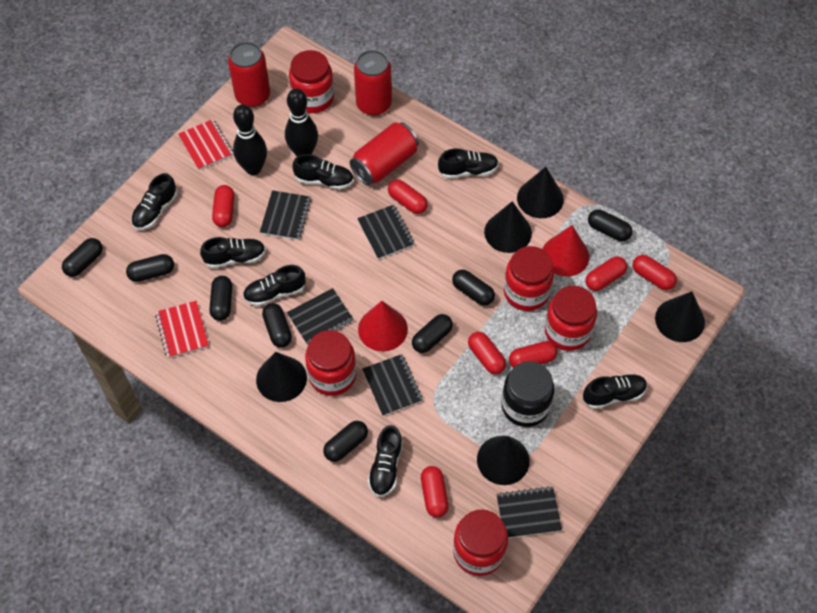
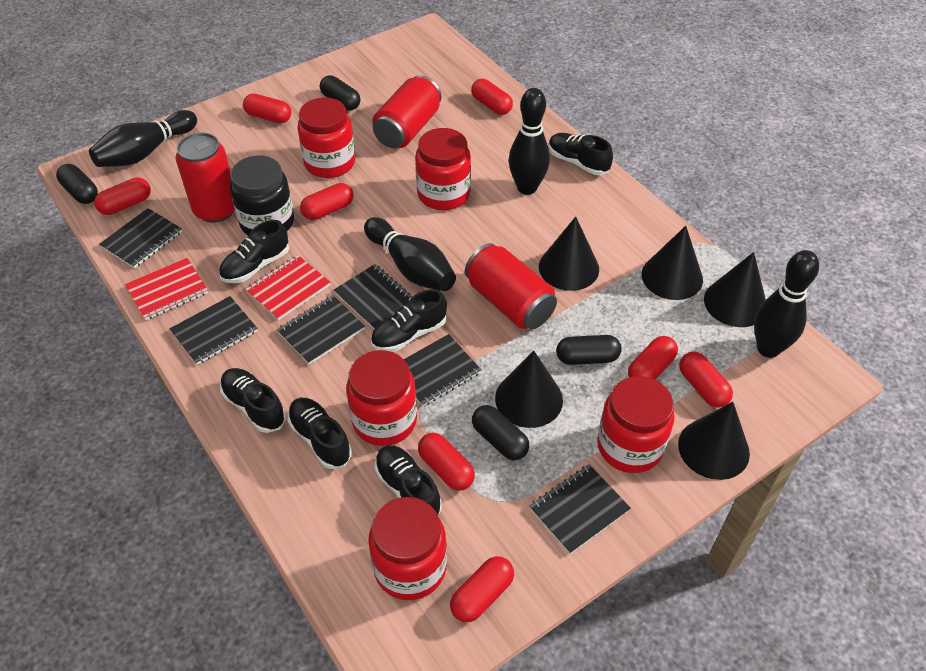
black bowling pin: 2 -> 4
black capsule: 8 -> 4
black notebook: 5 -> 6
black shoe: 7 -> 6
red capsule: 7 -> 8
red cone: 2 -> 0

